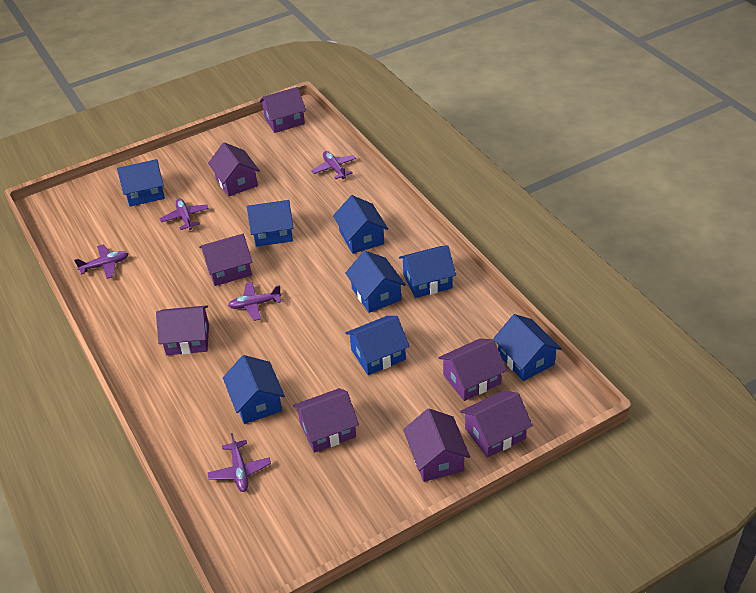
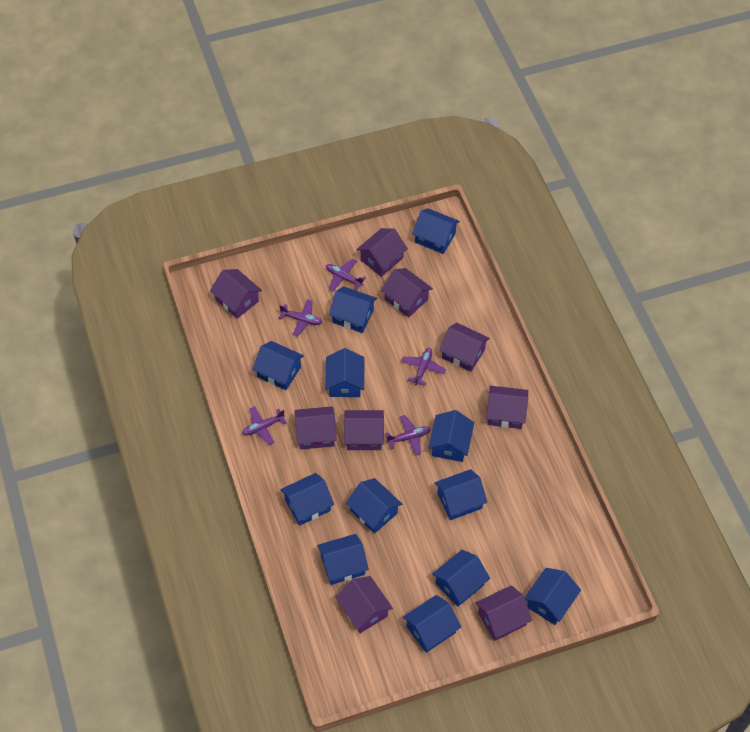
blue house: 8 -> 12
purple house: 8 -> 9

